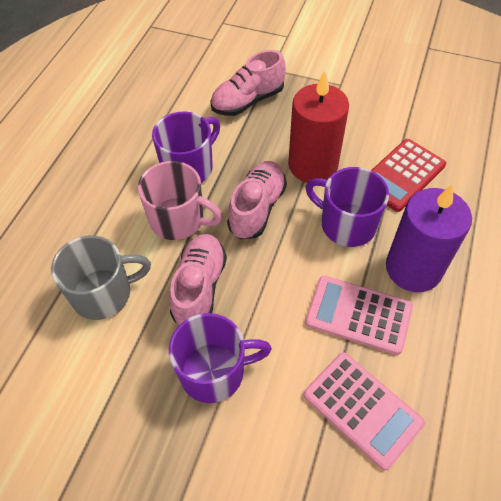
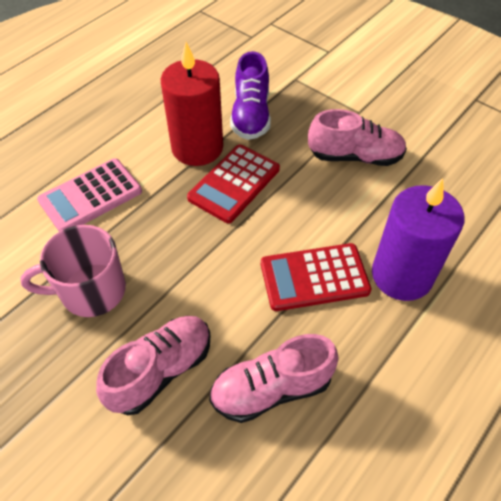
grey mug: 1 -> 0
pink calculator: 2 -> 1
purple mug: 3 -> 0
purple shoe: 0 -> 1
red calculator: 1 -> 2

